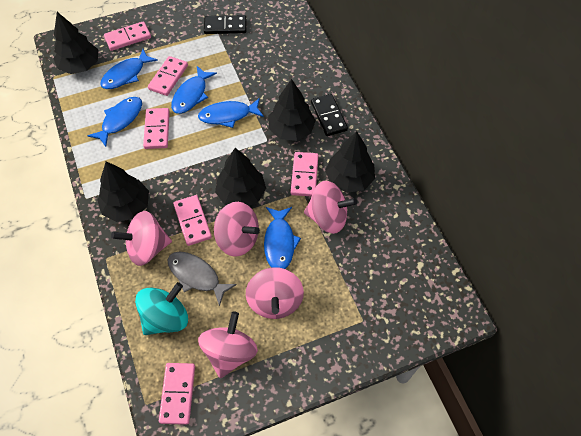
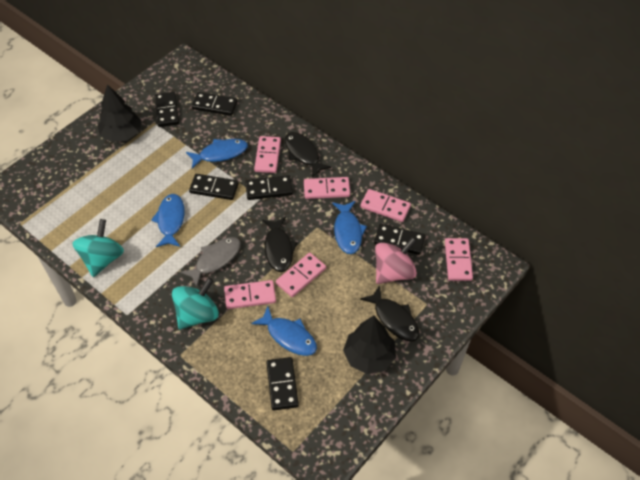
black domino: 2 -> 6
black fish: 0 -> 3
black tree: 5 -> 2
blue fish: 5 -> 4
pink spinning top: 5 -> 1
turquoise spinning top: 1 -> 2

